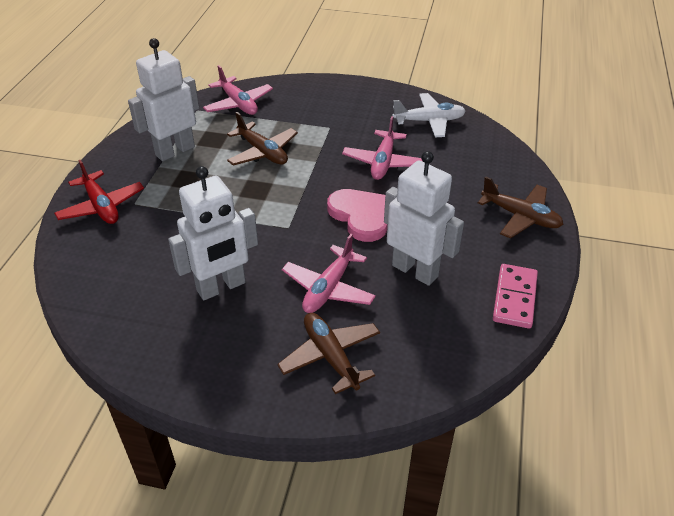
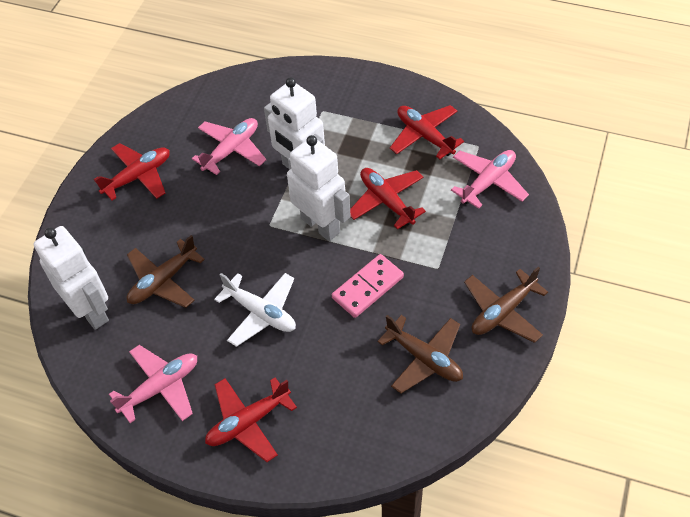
pink heart: 1 -> 0
red plane: 1 -> 4

